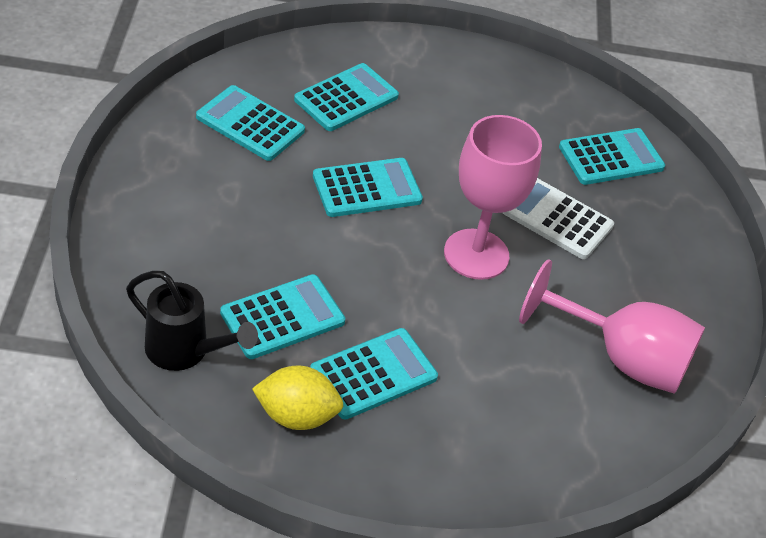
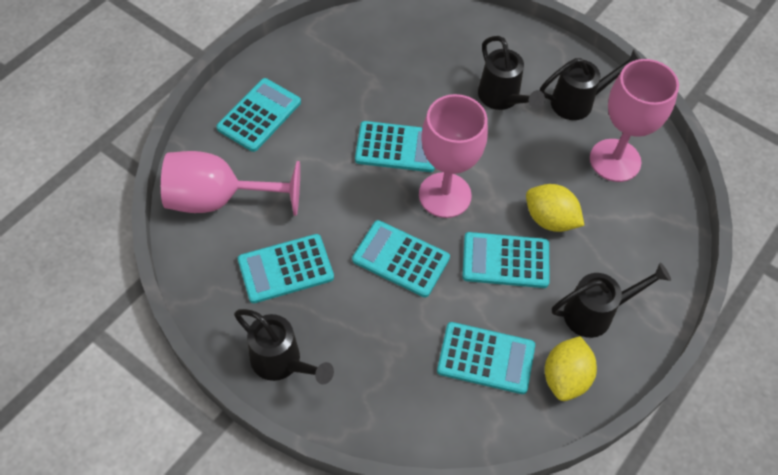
black watering can: 1 -> 4
pink goblet: 2 -> 3
white calculator: 1 -> 0
yellow lemon: 1 -> 2

